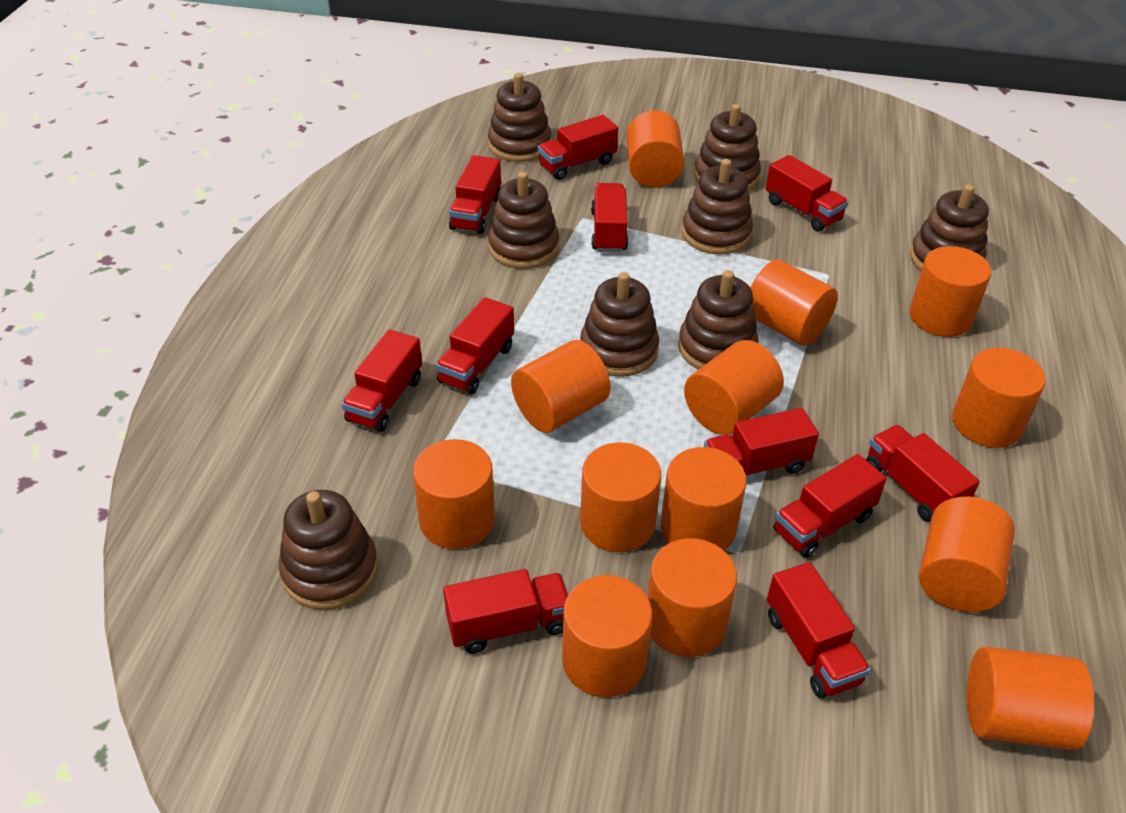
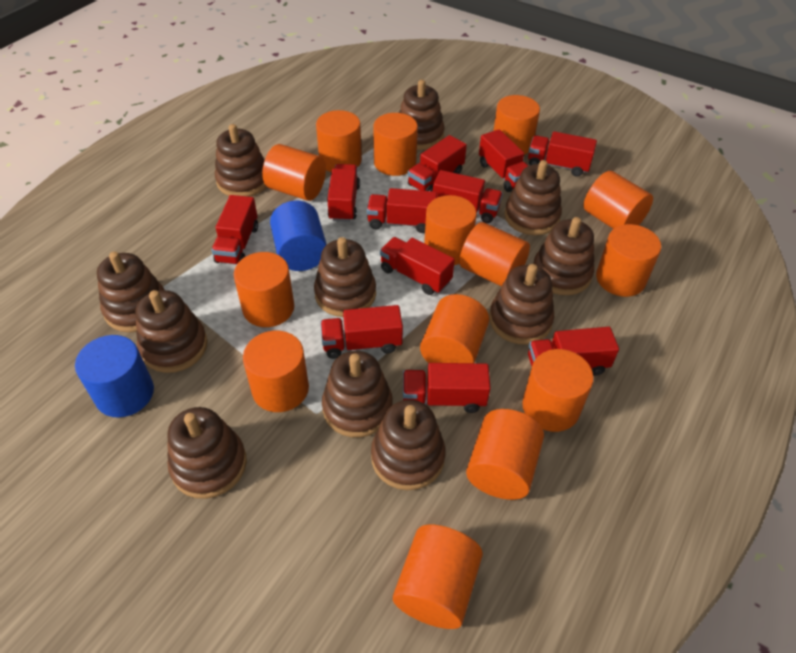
blue cylinder: 0 -> 2
brown stacking toy: 8 -> 11
orange cylinder: 13 -> 14

